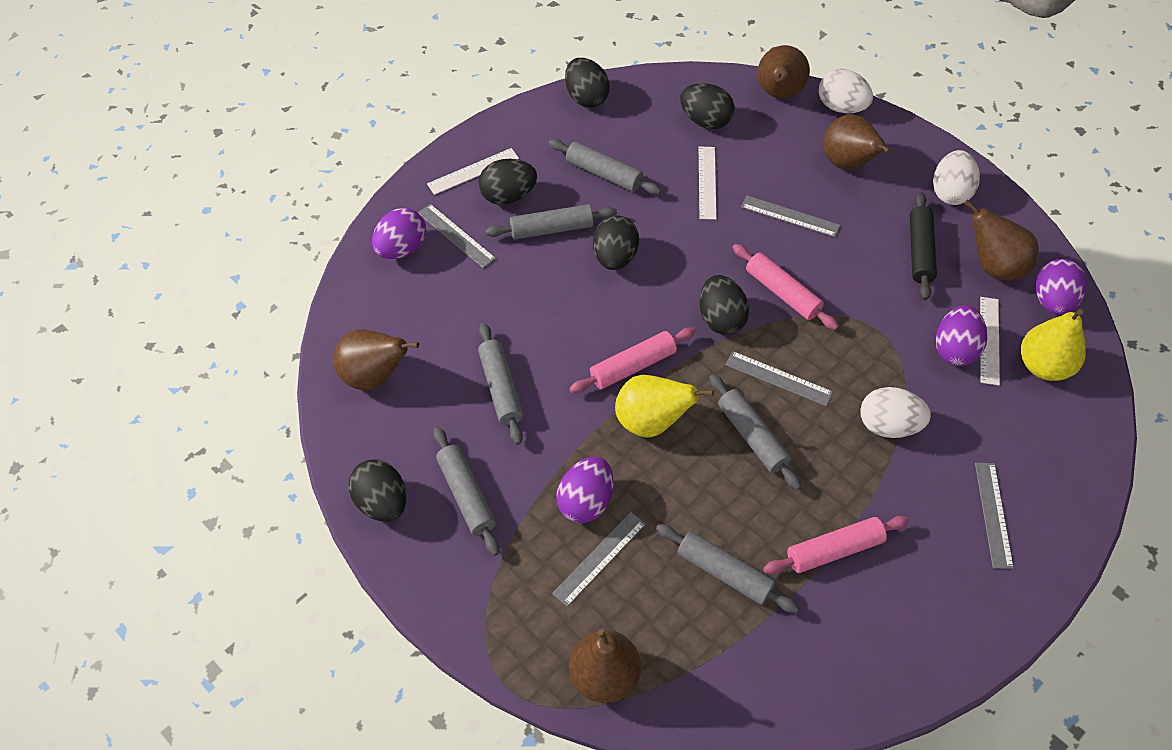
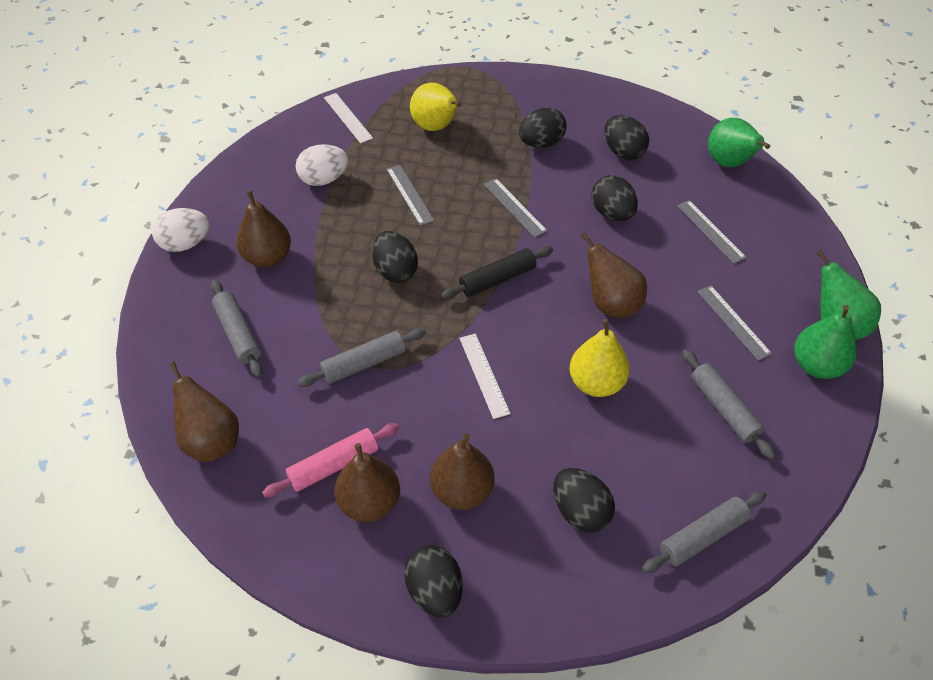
green pear: 0 -> 3
grey rolling pin: 6 -> 4
grey ruler: 5 -> 4
pink rolling pin: 3 -> 1
purple egg: 4 -> 0
white egg: 3 -> 2
white ruler: 3 -> 2

